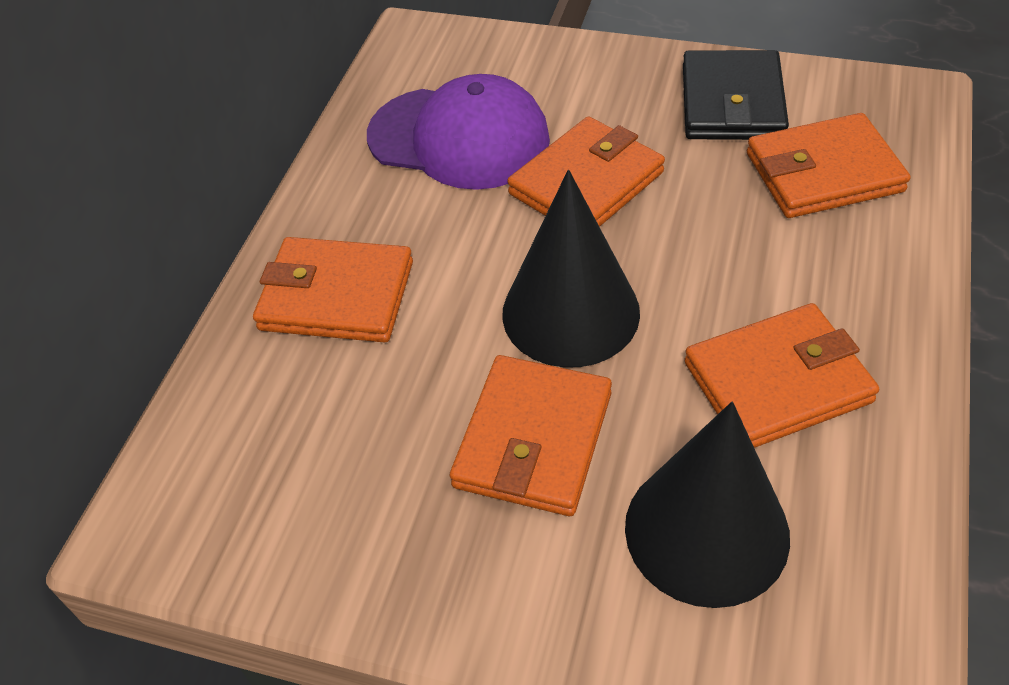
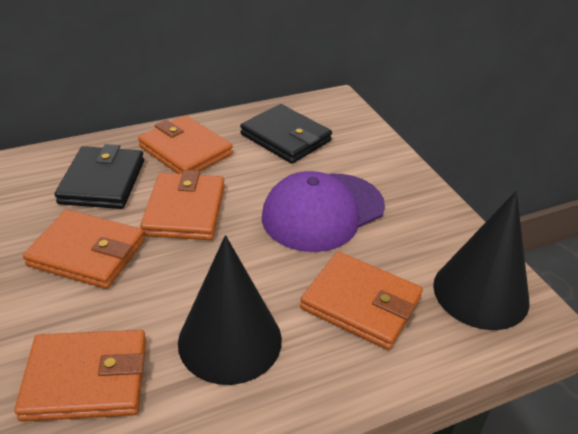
black wallet: 1 -> 2

